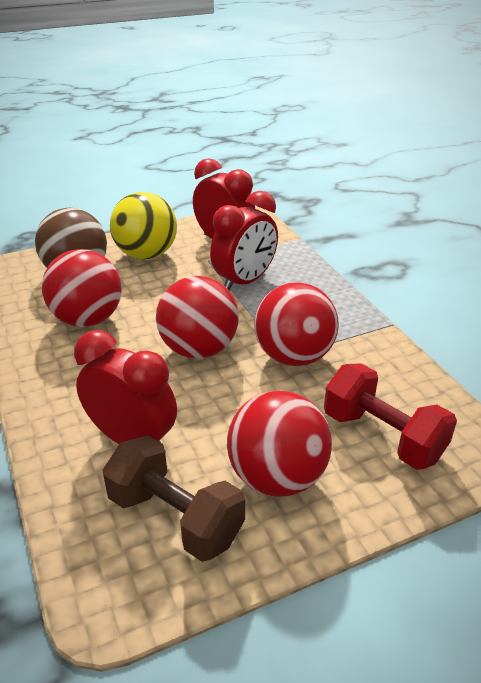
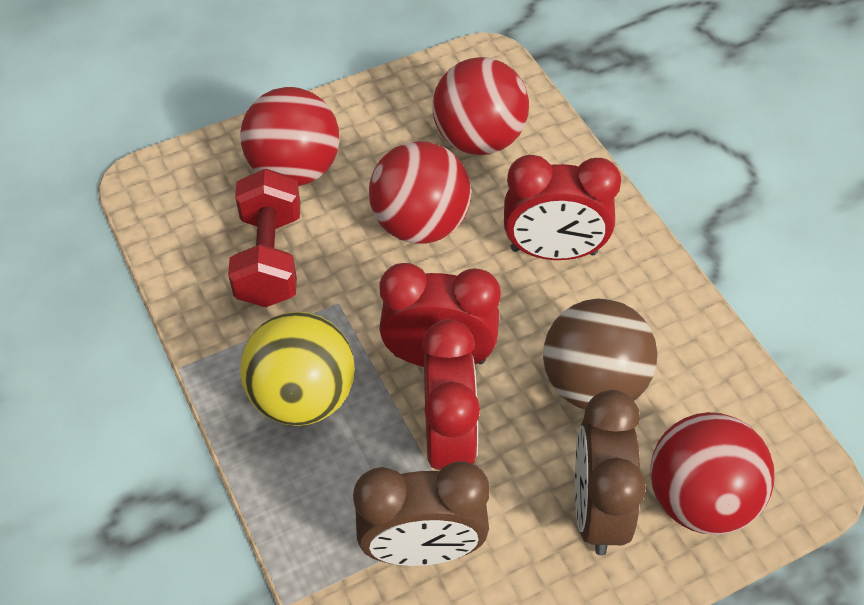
brown clock: 0 -> 2
brown dumbbell: 1 -> 0

